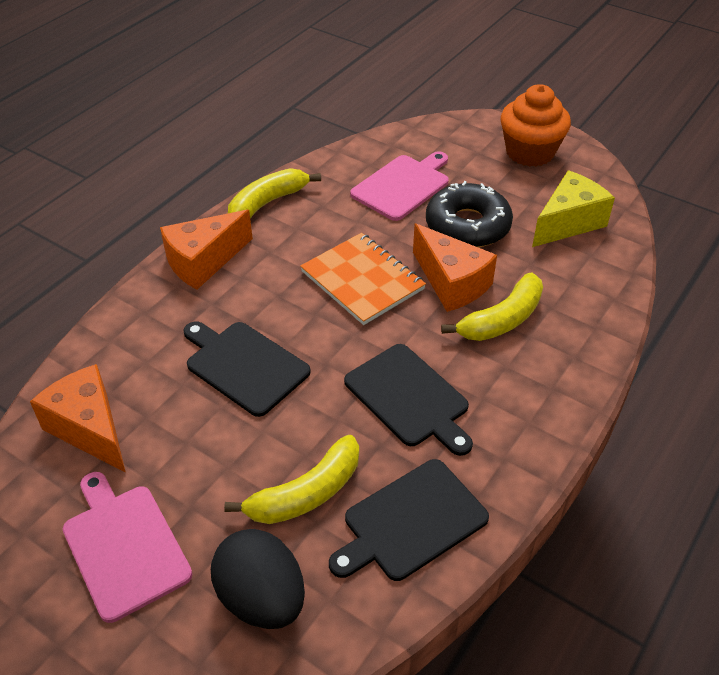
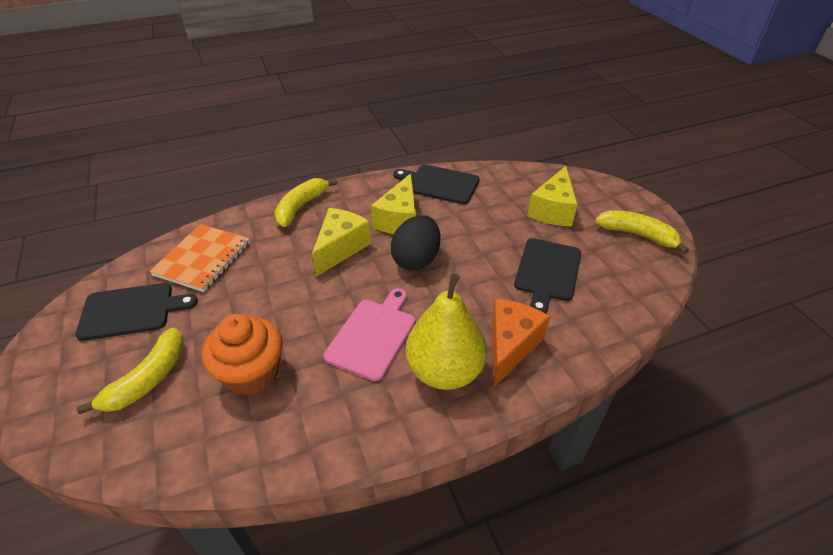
black donut: 1 -> 0
orange cheese: 3 -> 1
pink cutting board: 2 -> 1
yellow cheese: 1 -> 3
yellow pear: 0 -> 1

